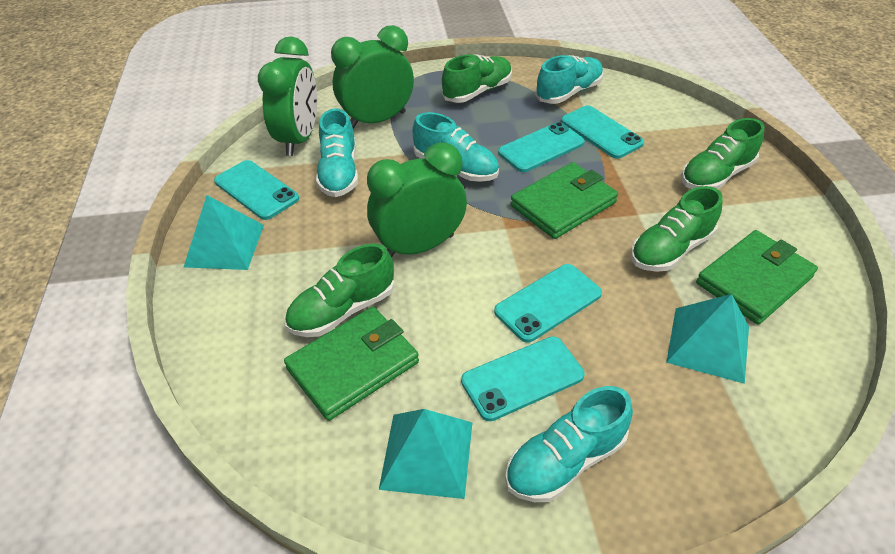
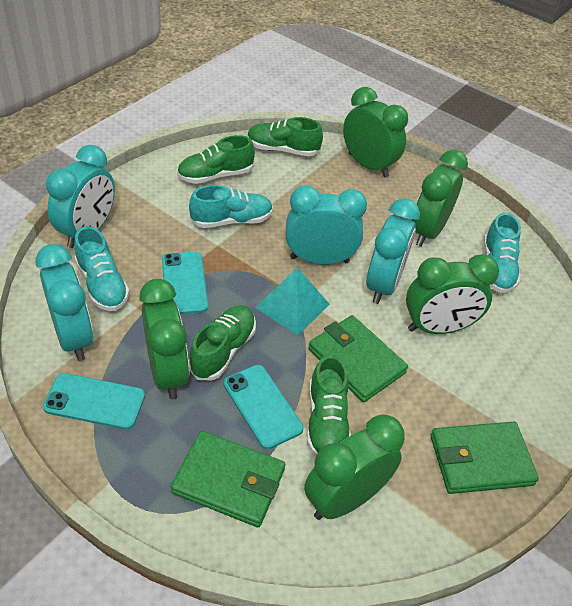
green clock: 3 -> 5
turquoise clock: 0 -> 4
turquoise phone: 5 -> 3
turquoise pyramid: 3 -> 1
turquoise shoe: 4 -> 3

